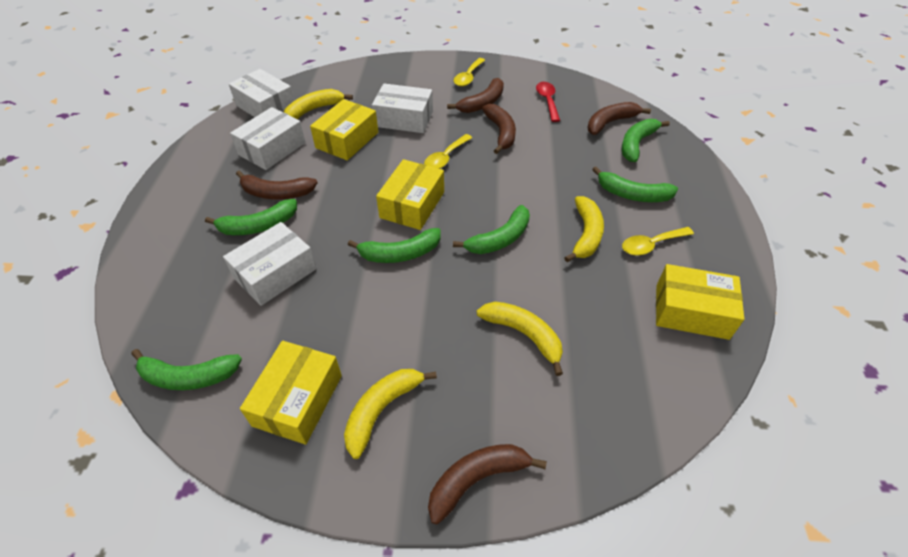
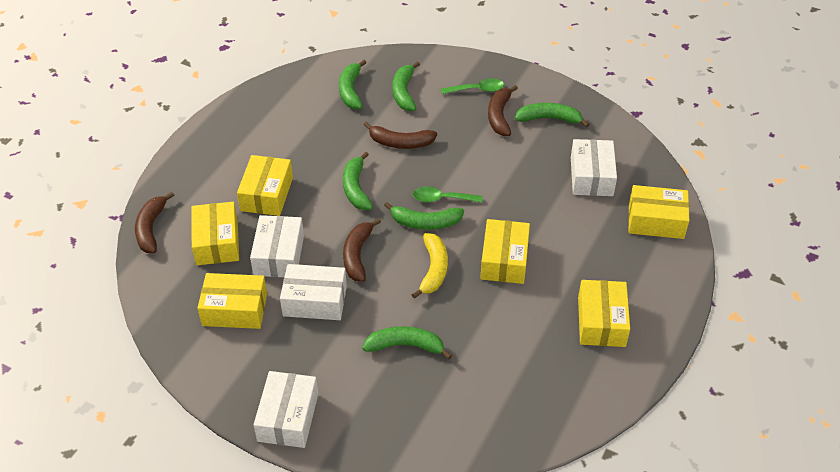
brown banana: 5 -> 4
green spoon: 0 -> 2
red spoon: 1 -> 0
yellow banana: 4 -> 1
yellow box: 4 -> 6
yellow spoon: 3 -> 0

